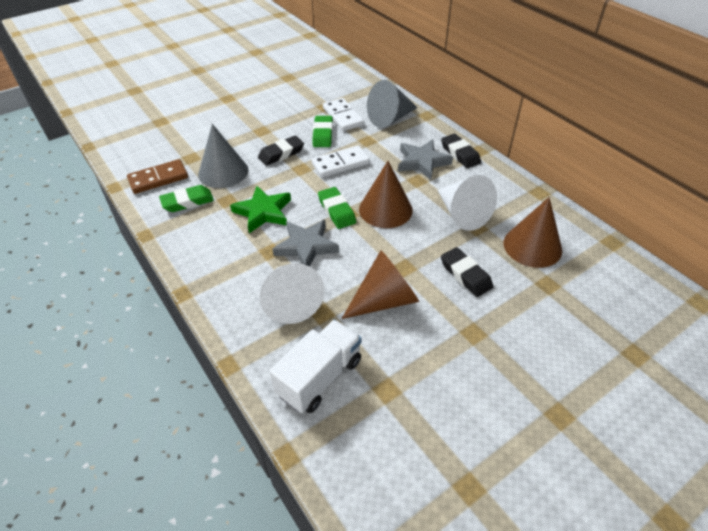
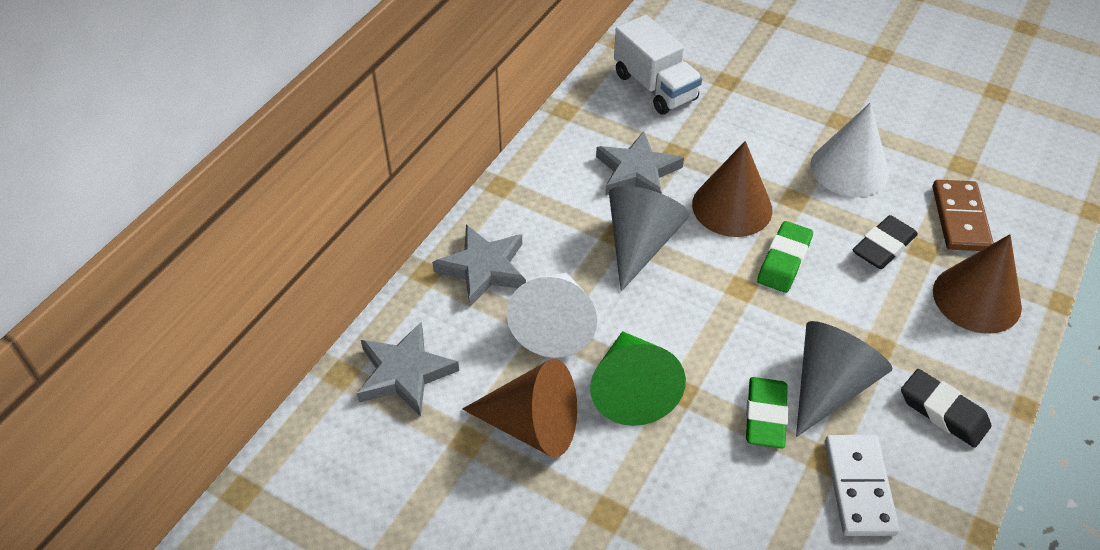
black eraser: 3 -> 2
green cone: 0 -> 1
green eraser: 3 -> 2
green star: 1 -> 0
grey star: 2 -> 3
white domino: 2 -> 1

